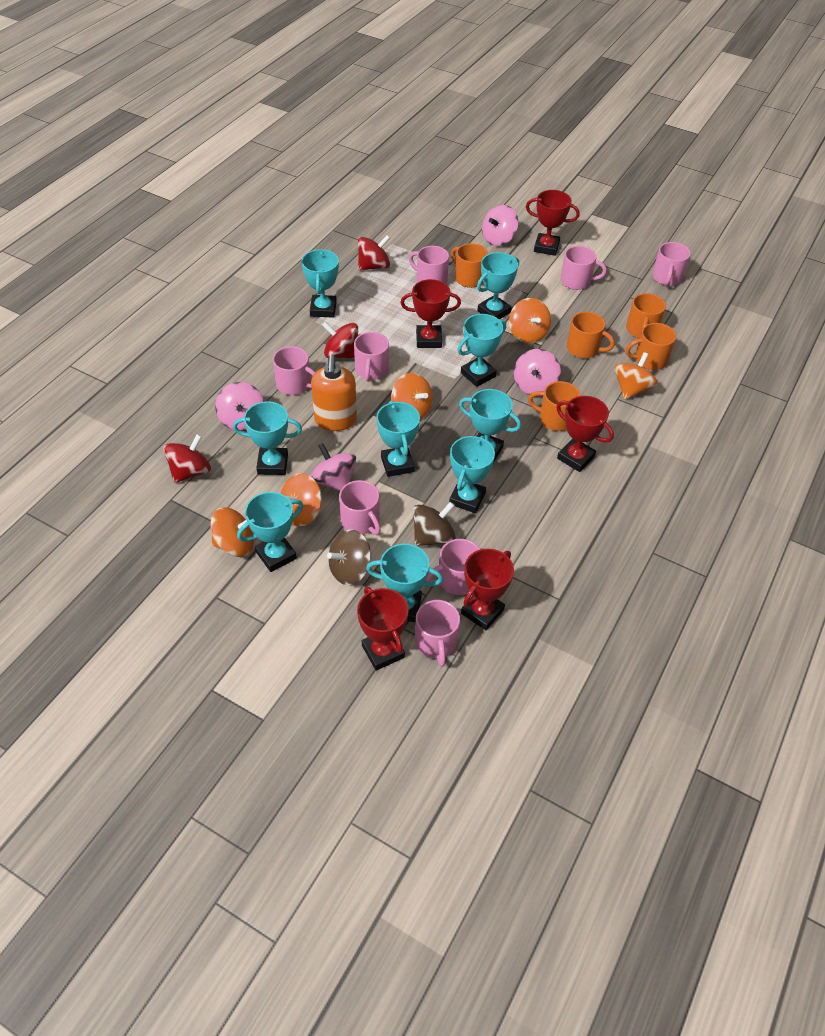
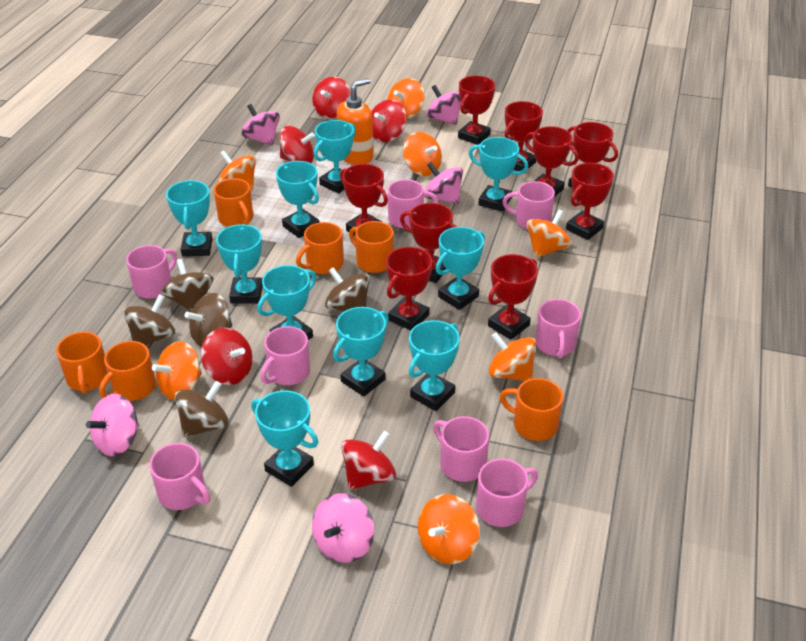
brown spinning top: 2 -> 5
orange mug: 5 -> 6
orange spinning top: 5 -> 7
pink spinning top: 4 -> 5
red spinning top: 3 -> 5
red trophy: 5 -> 9
turquoise trophy: 9 -> 10

